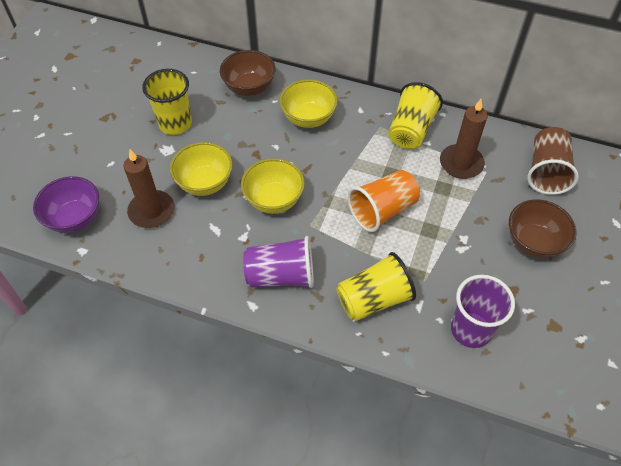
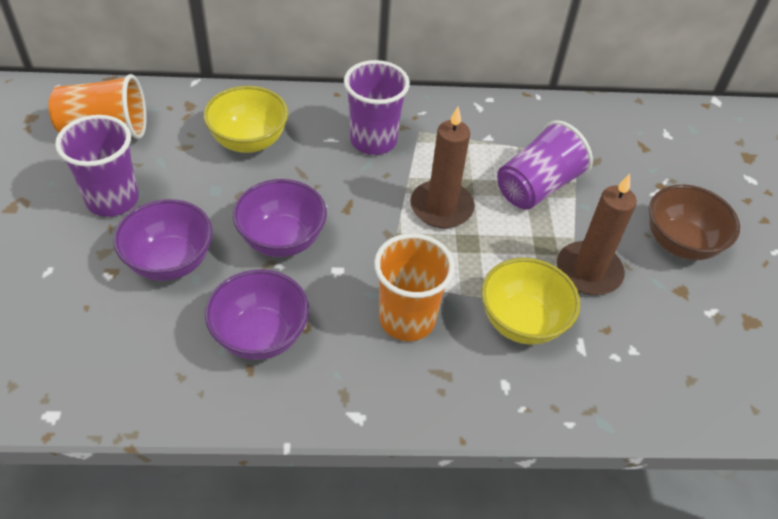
brown bowl: 2 -> 1
brown cup: 1 -> 0
orange cup: 1 -> 2
purple bowl: 1 -> 3
purple cup: 2 -> 3
yellow bowl: 3 -> 2
yellow cup: 3 -> 0

